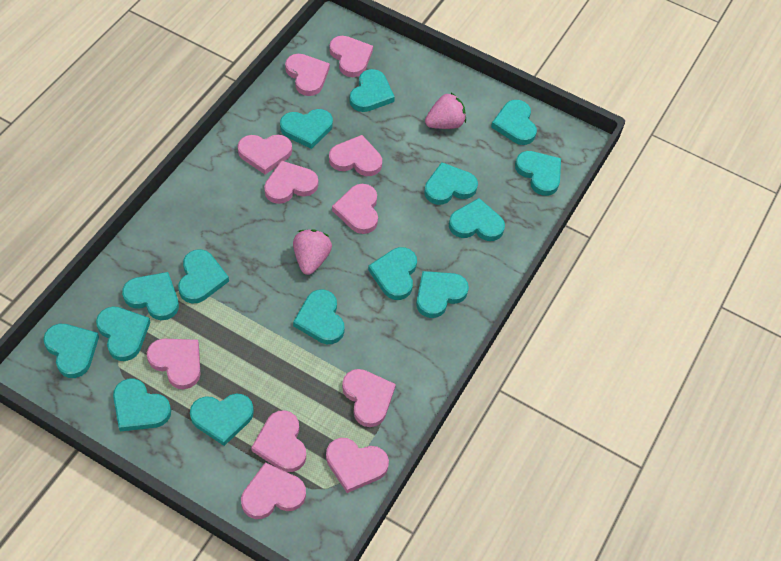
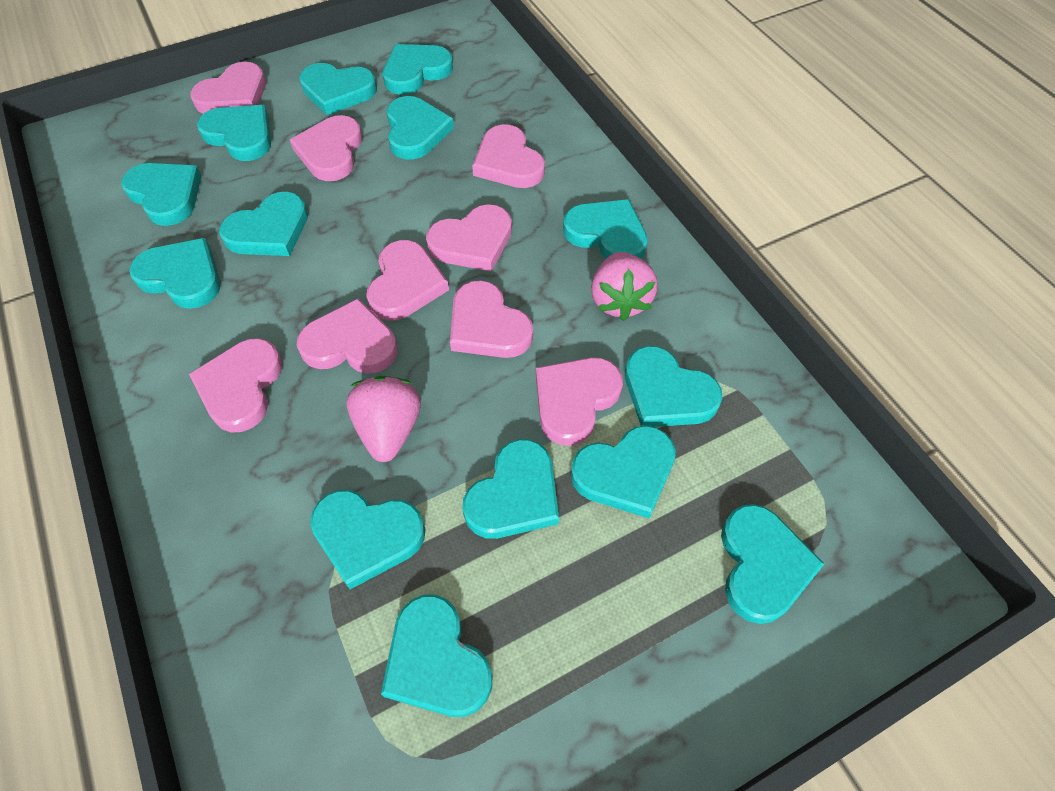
pink heart: 11 -> 9
turquoise heart: 15 -> 14

